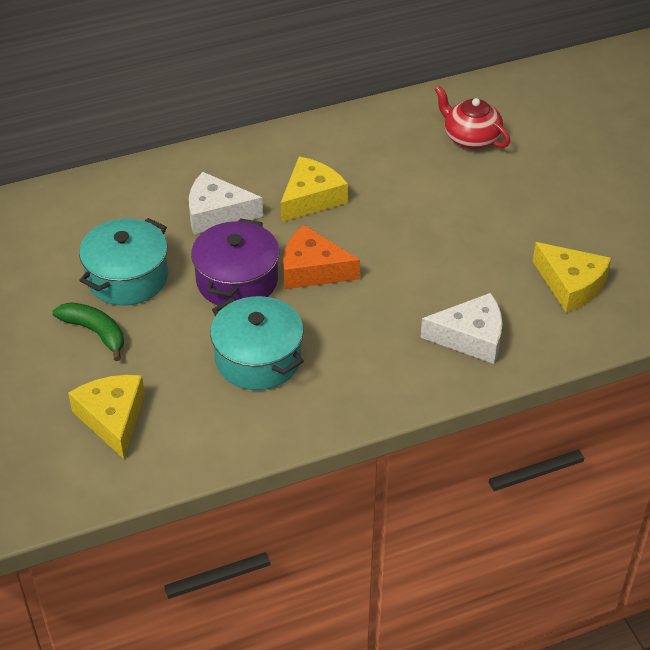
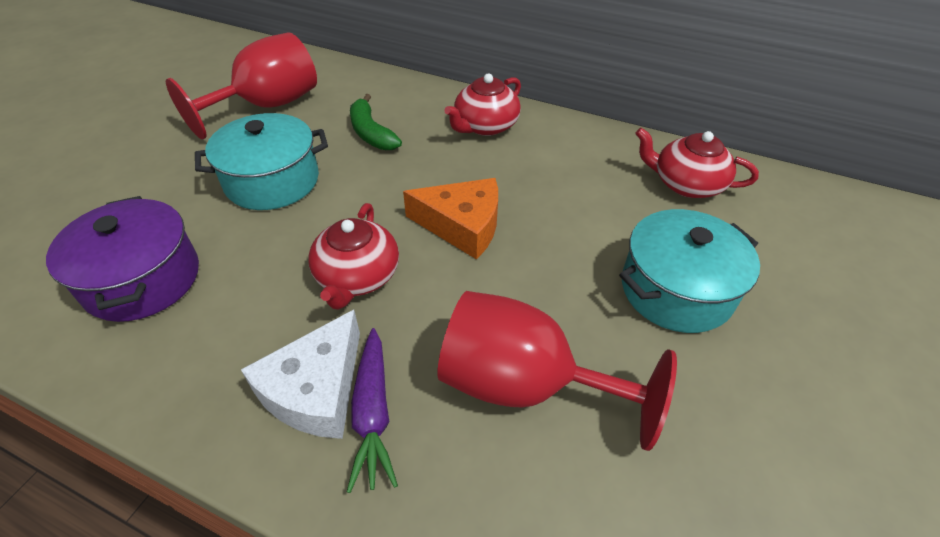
purple carrot: 0 -> 1
red goblet: 0 -> 2
red teapot: 1 -> 3
white cheese: 2 -> 1
yellow cheese: 3 -> 0

